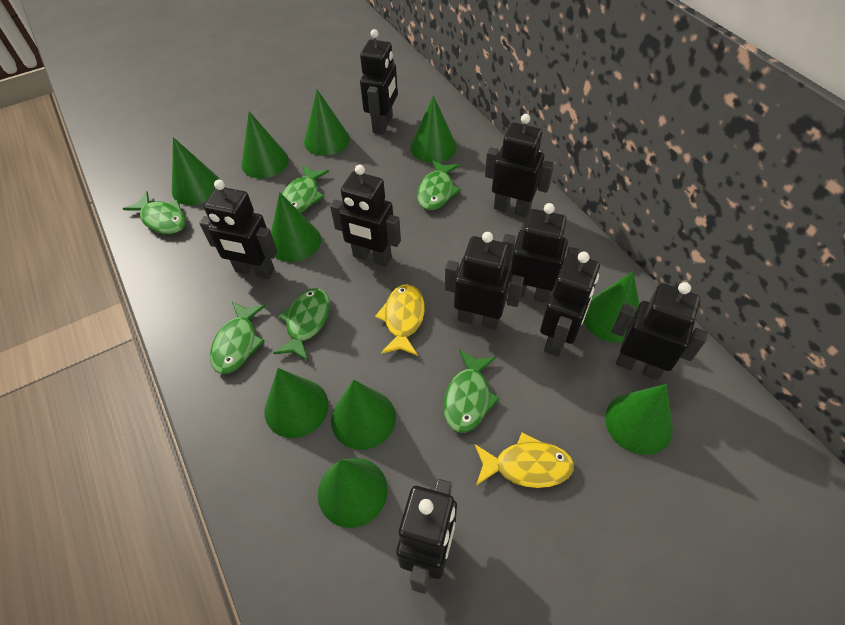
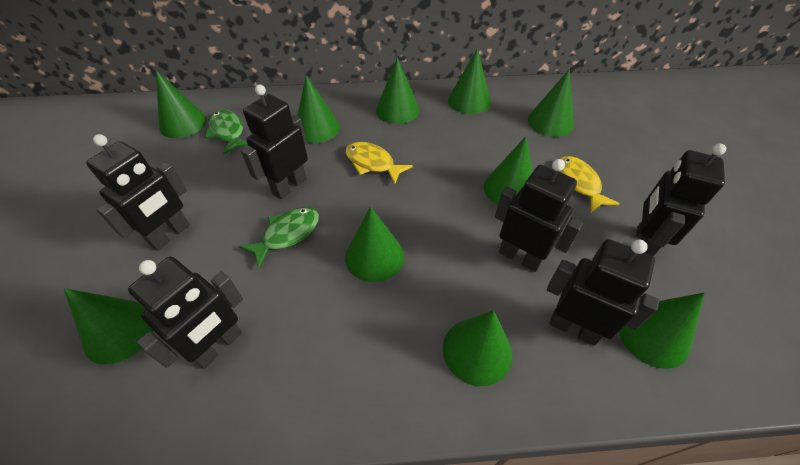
black robot: 9 -> 6
green fish: 6 -> 2

